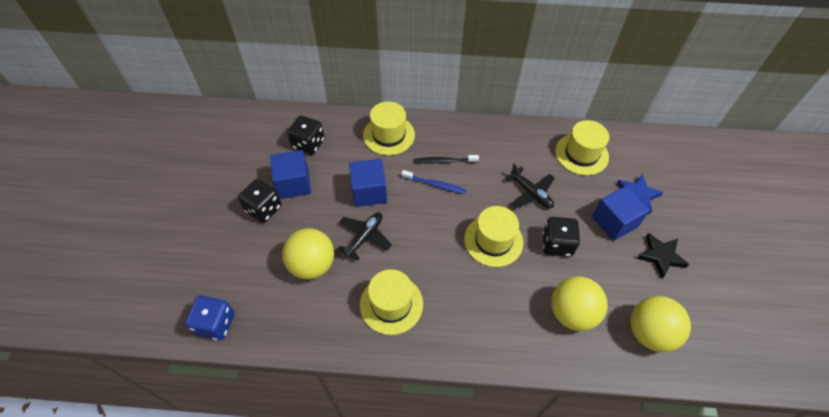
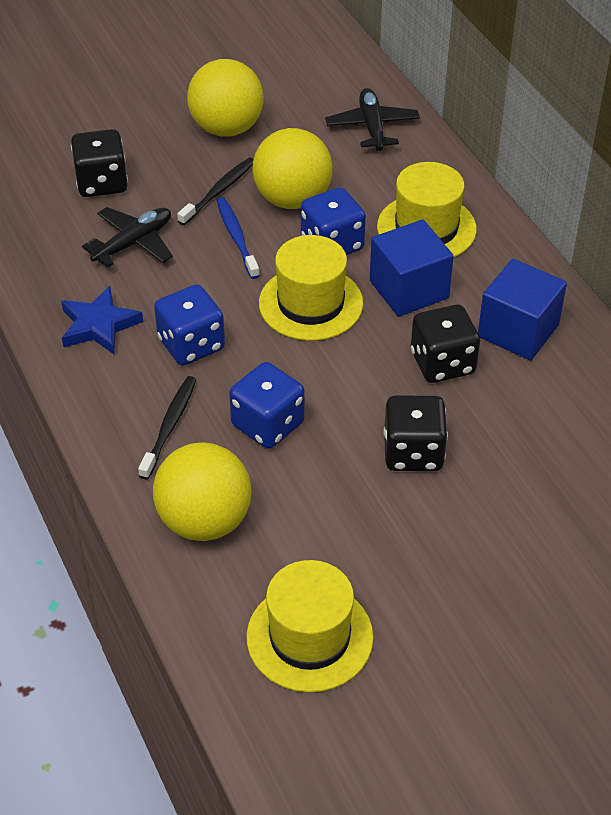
black star: 1 -> 0
black toothbrush: 1 -> 2
blue cube: 3 -> 2
blue dice: 1 -> 3
yellow hat: 4 -> 3

